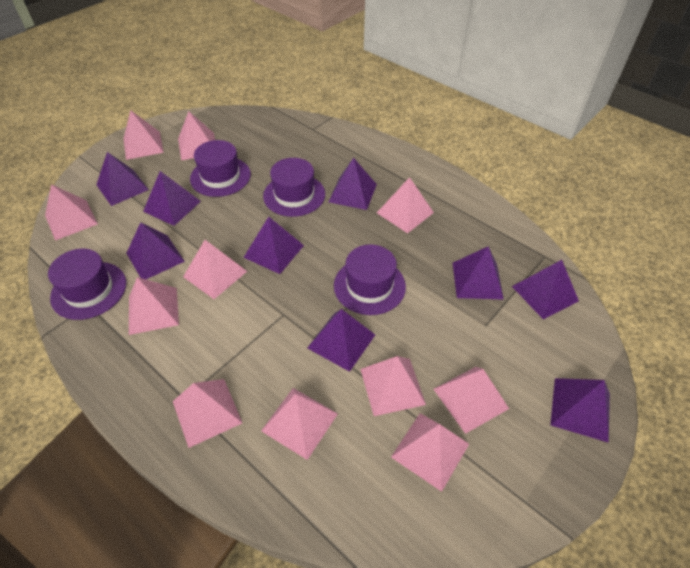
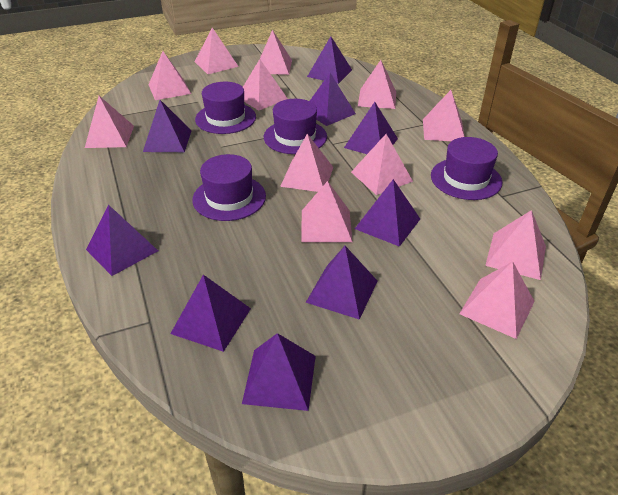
pink pyramid: 11 -> 12

